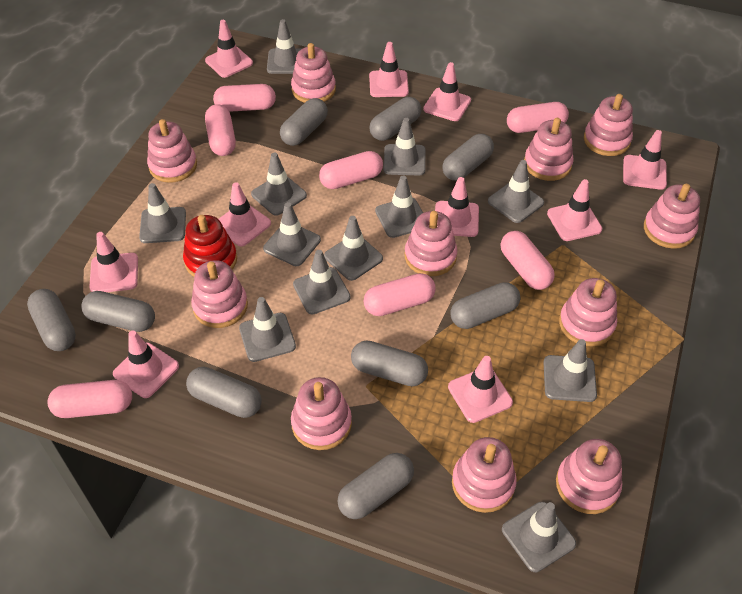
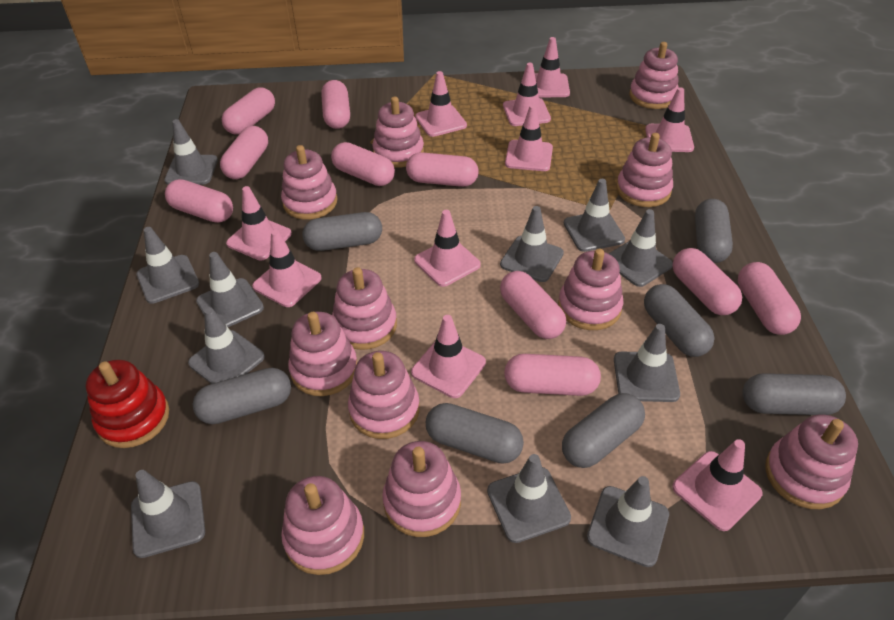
grey capsule: 9 -> 7
grey traffic cone: 12 -> 11
pink capsule: 7 -> 10

